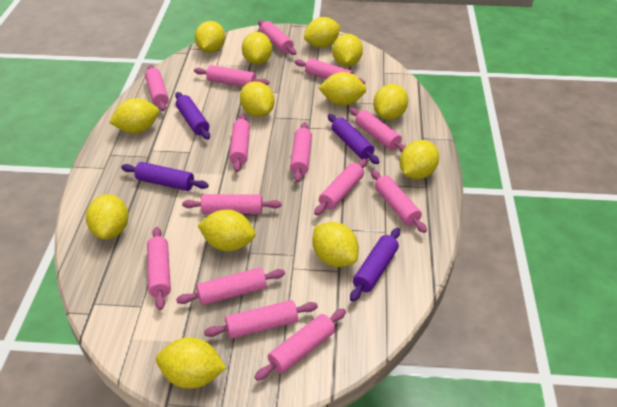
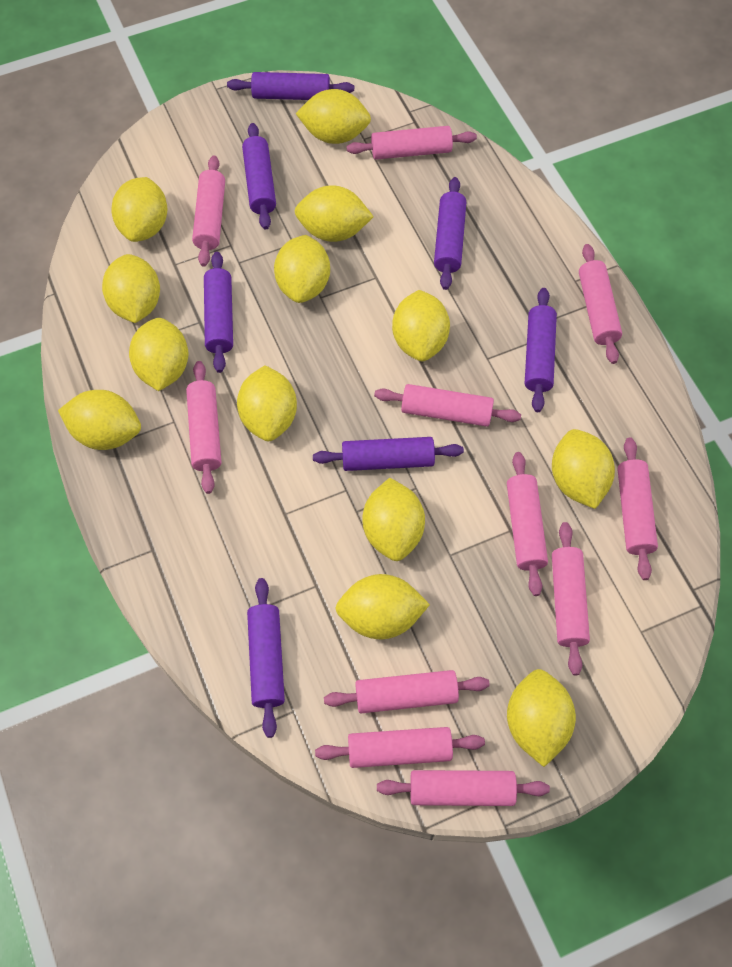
pink rolling pin: 14 -> 11
purple rolling pin: 4 -> 7

